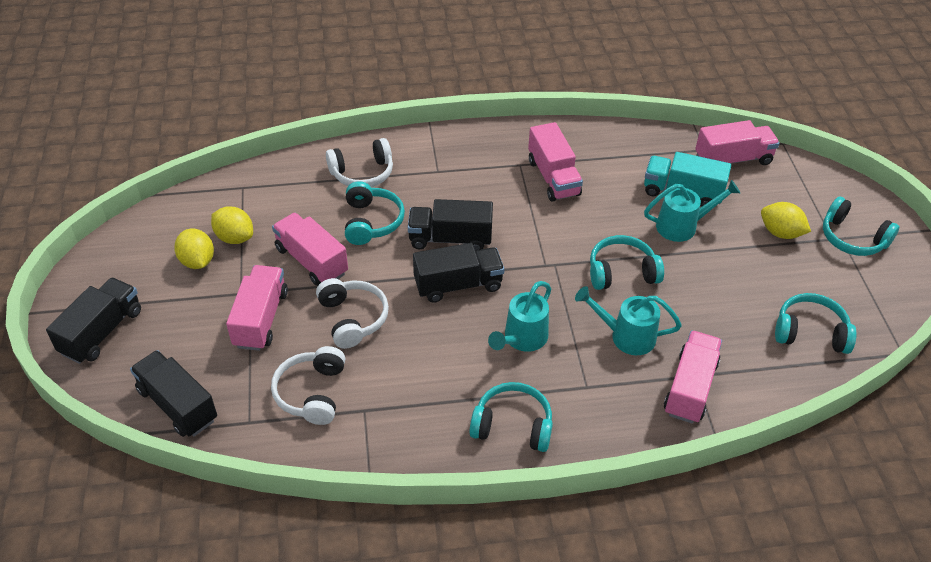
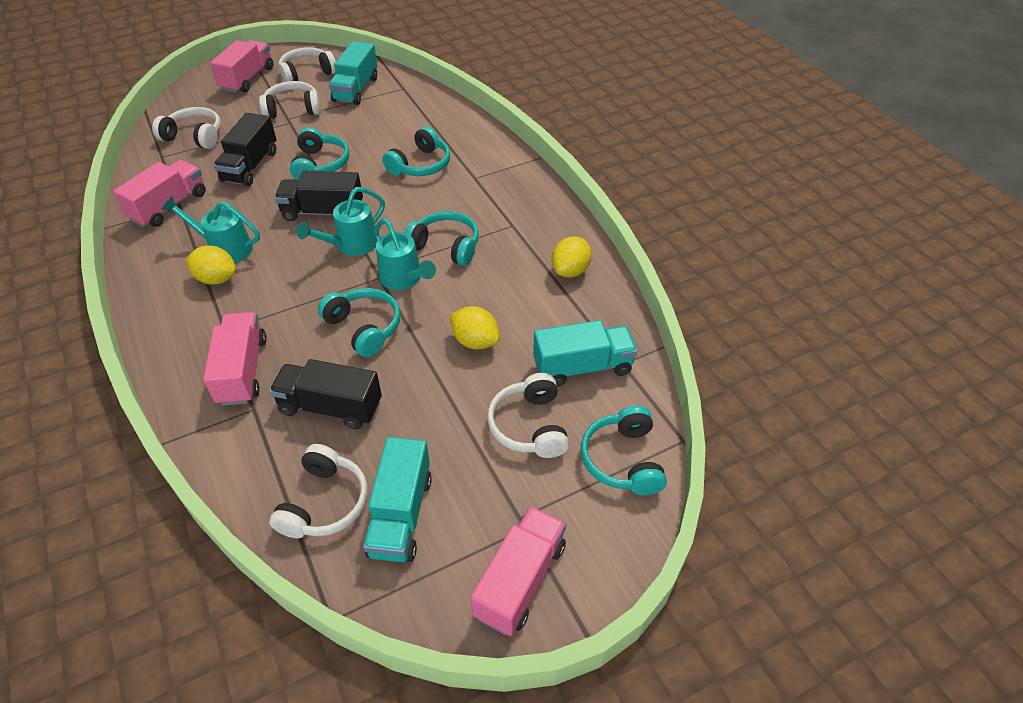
black truck: 4 -> 3
pink truck: 5 -> 4
turquoise truck: 1 -> 3
white headphones: 3 -> 5

